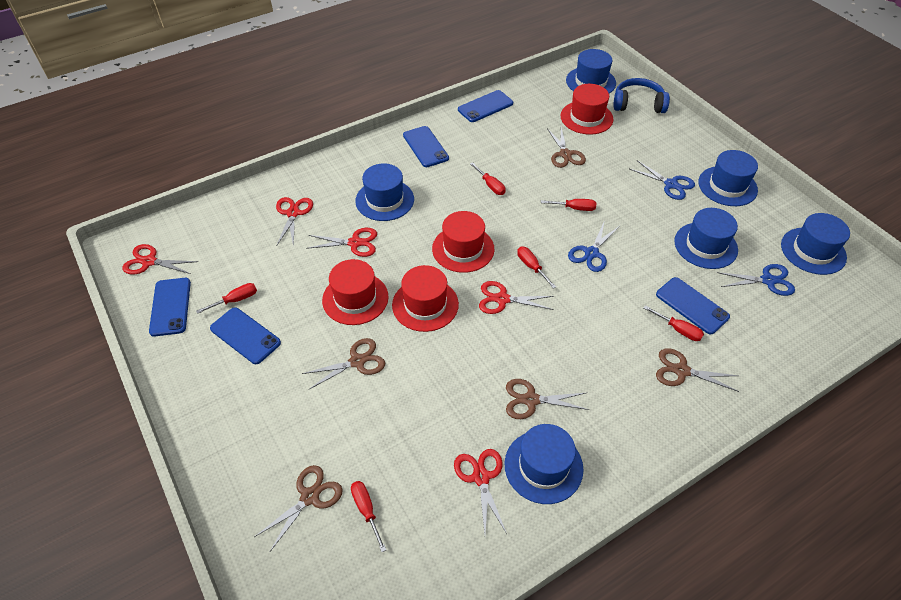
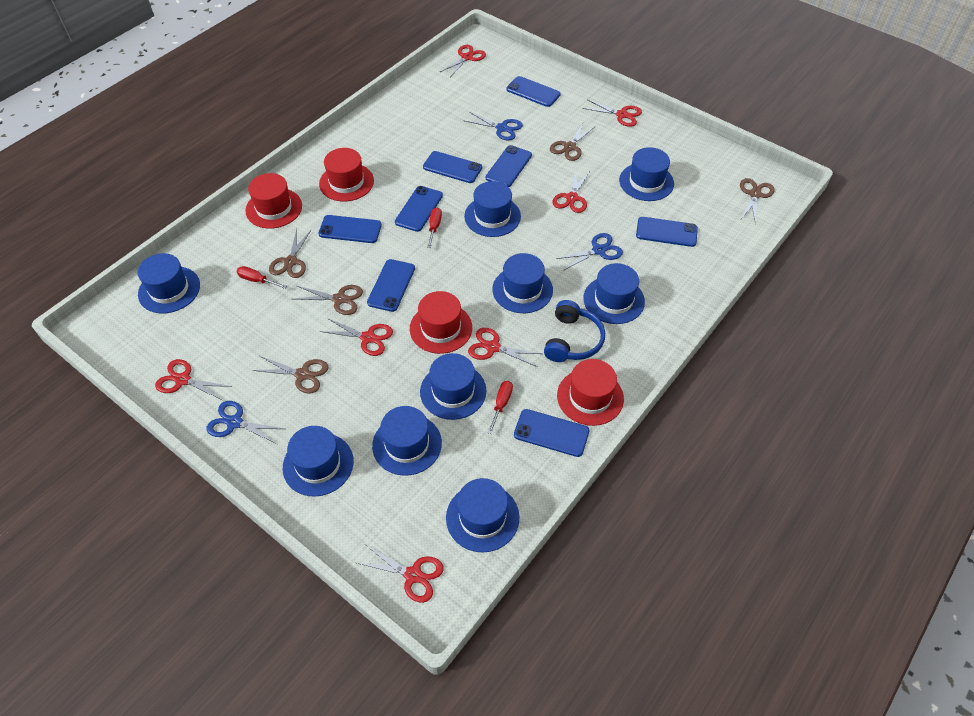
blue hat: 6 -> 9
blue phone: 5 -> 8
red scissors: 5 -> 7
red screwdriver: 6 -> 3

